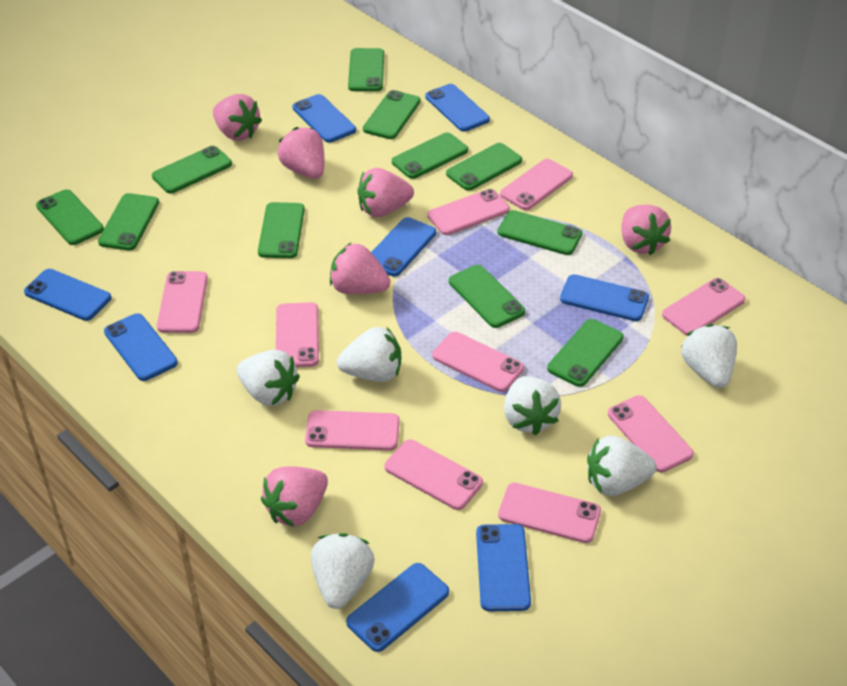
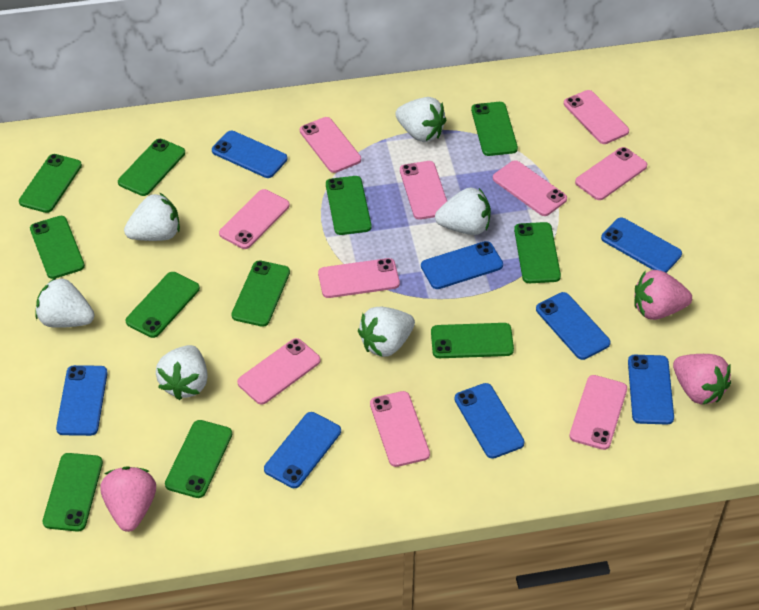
pink strawberry: 6 -> 3

